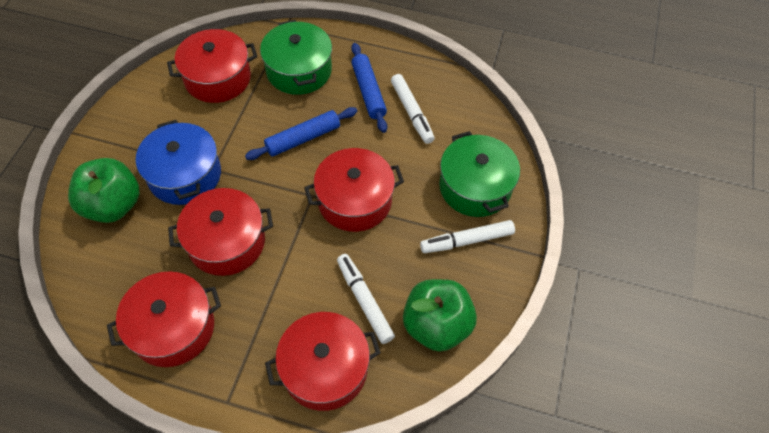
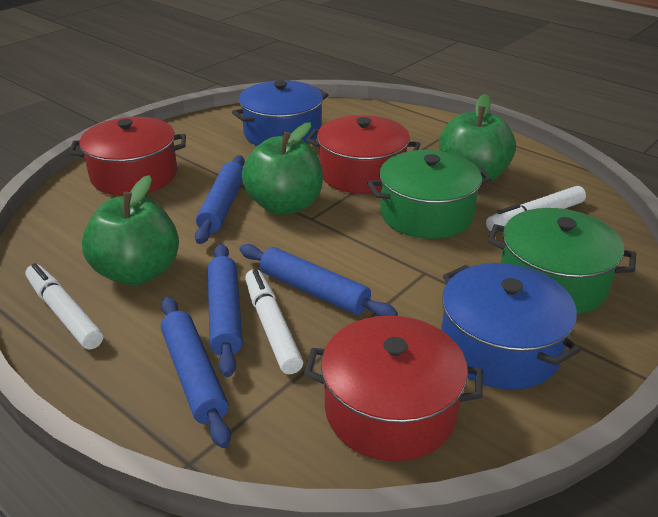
blue pot: 1 -> 2
blue rolling pin: 2 -> 4
green apple: 2 -> 3
red pot: 5 -> 3

